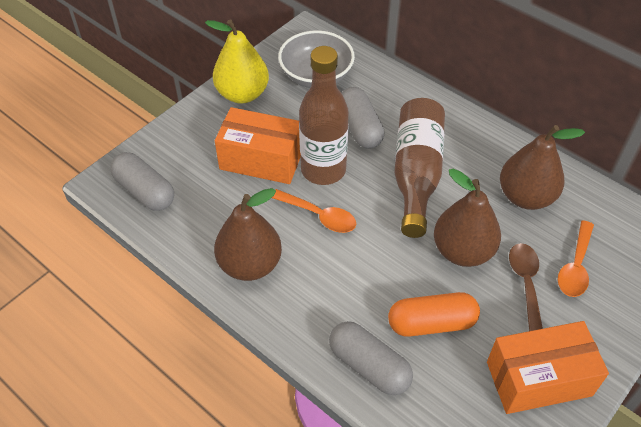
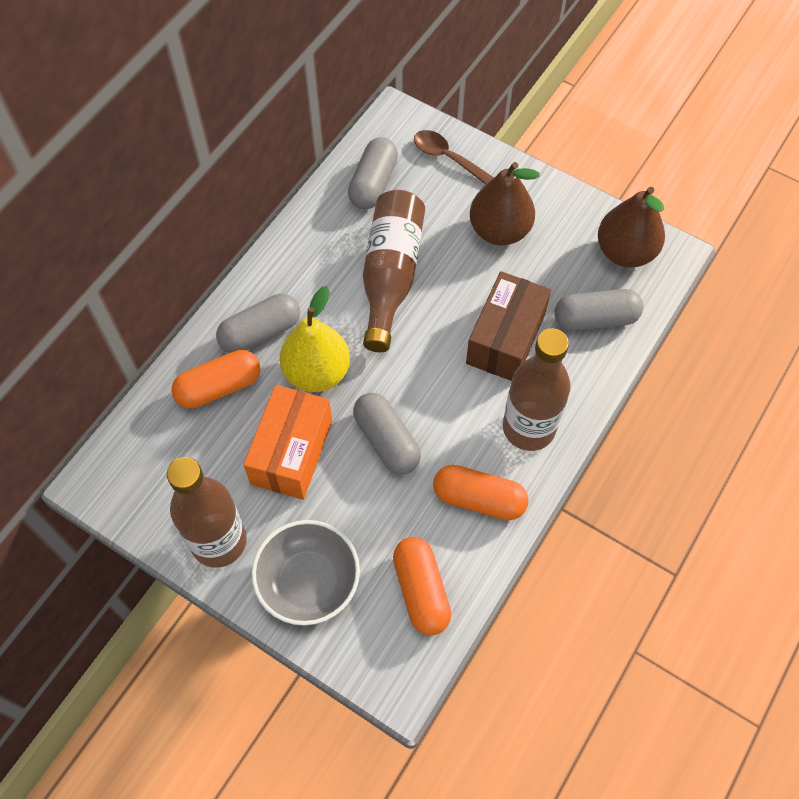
brown bottle: 2 -> 3
brown box: 0 -> 1
brown pear: 3 -> 2
grey capsule: 3 -> 4
orange box: 2 -> 1
orange capsule: 1 -> 3
orange spoon: 2 -> 0

